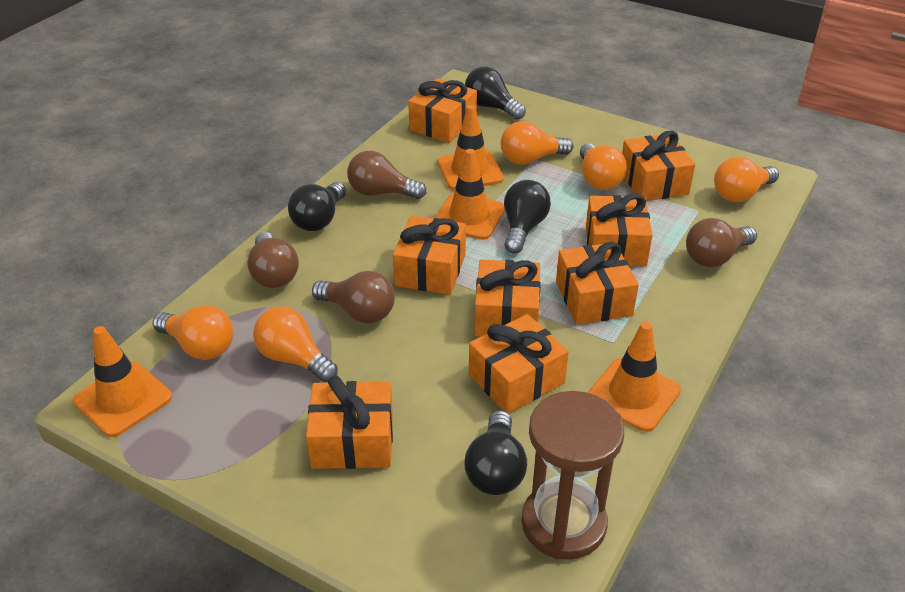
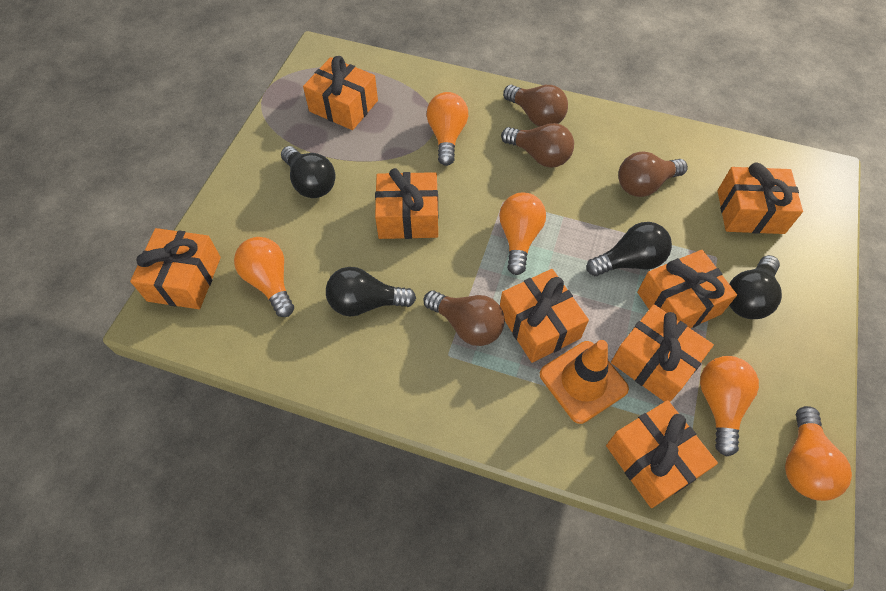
brown hourglass: 1 -> 0
orange traffic cone: 4 -> 1

